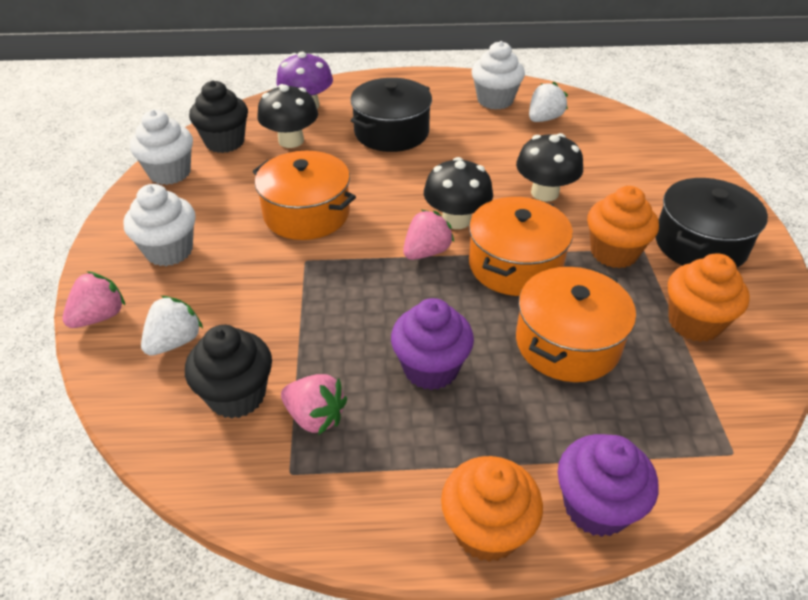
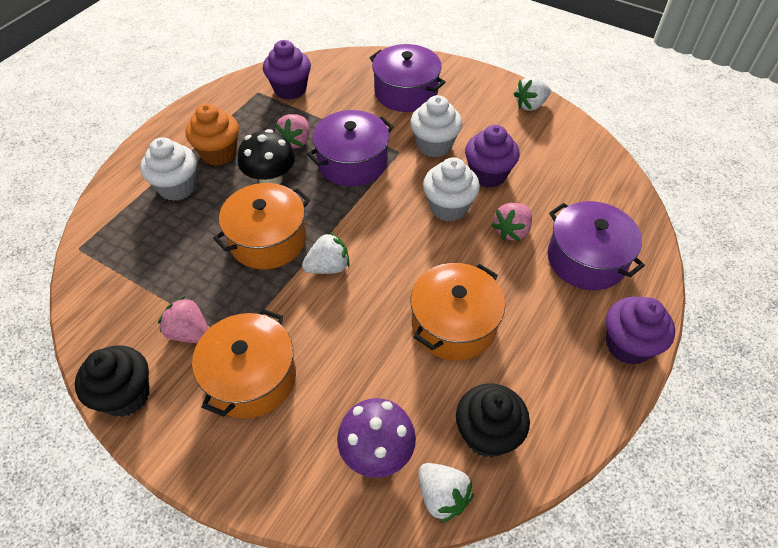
black mushroom: 3 -> 1
black pot: 2 -> 0
orange cupcake: 3 -> 1
purple cupcake: 2 -> 3
purple pot: 0 -> 3
white strawberry: 2 -> 3

